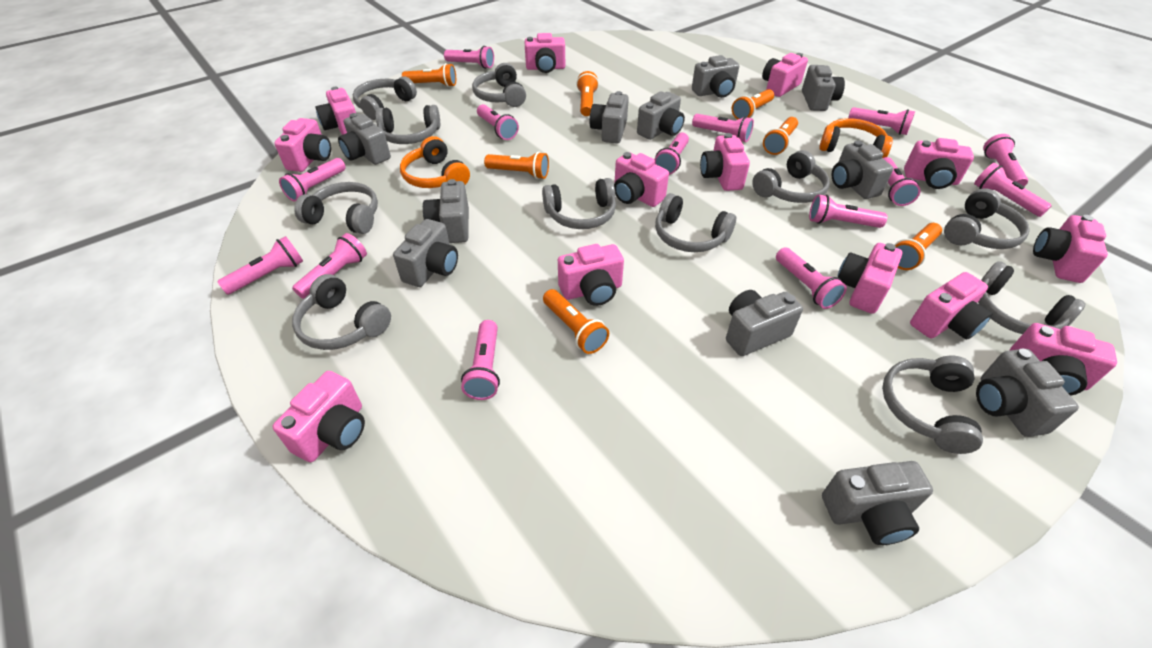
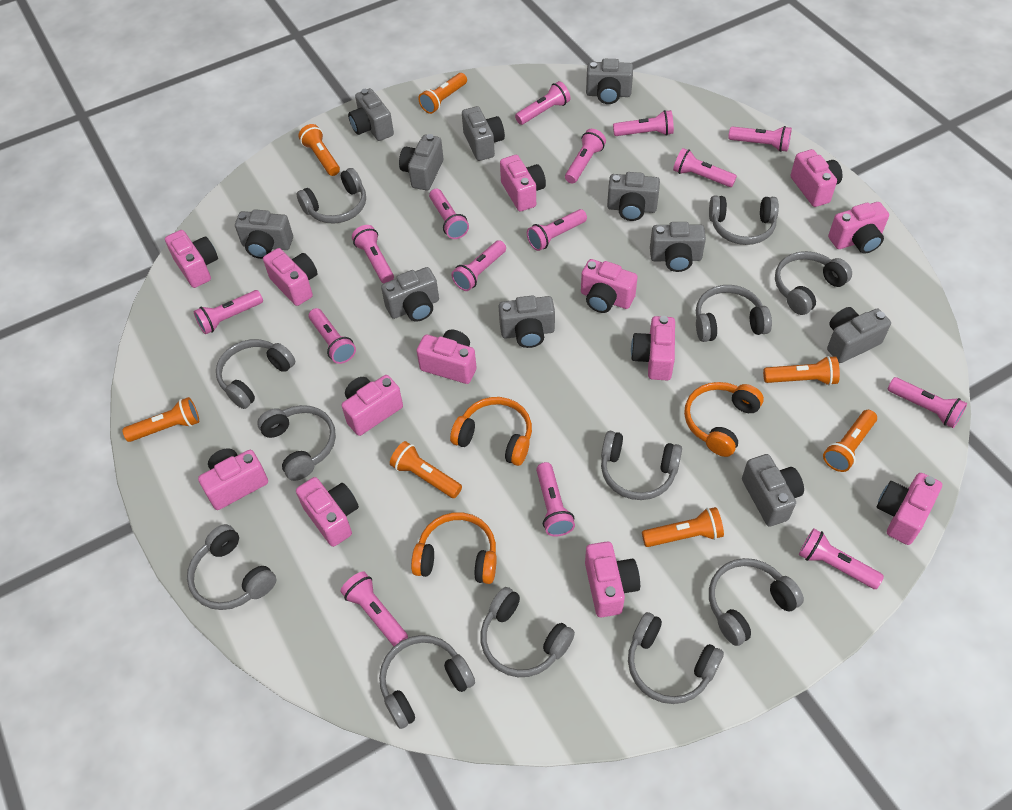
grey headphones: 11 -> 12
orange headphones: 2 -> 3
pink flashlight: 14 -> 15

